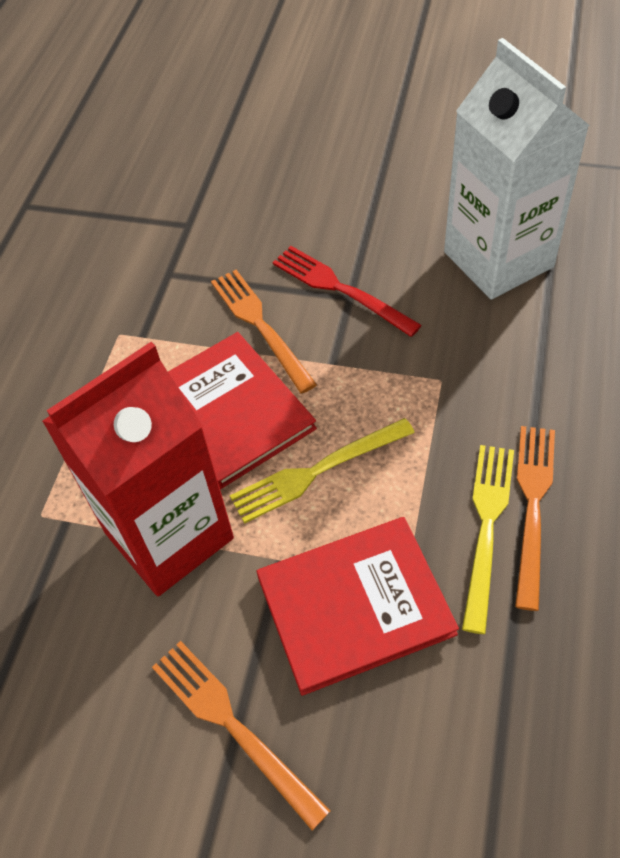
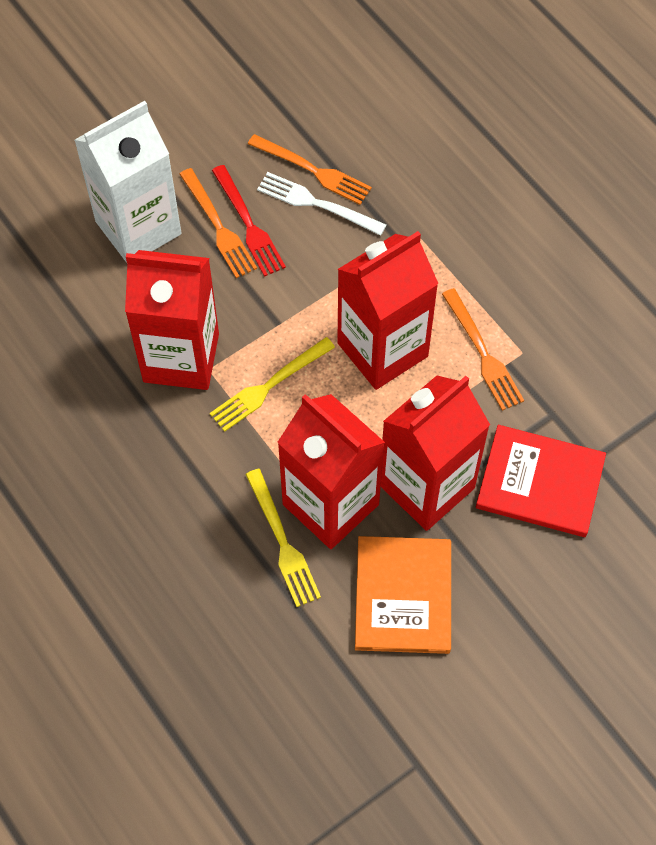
orange book: 0 -> 1
red book: 2 -> 1
red carton: 1 -> 4
white fork: 0 -> 1

